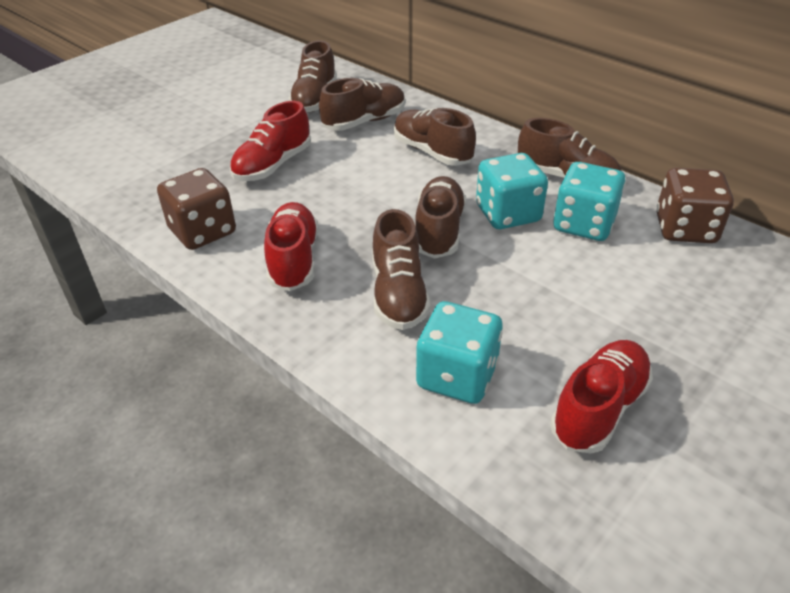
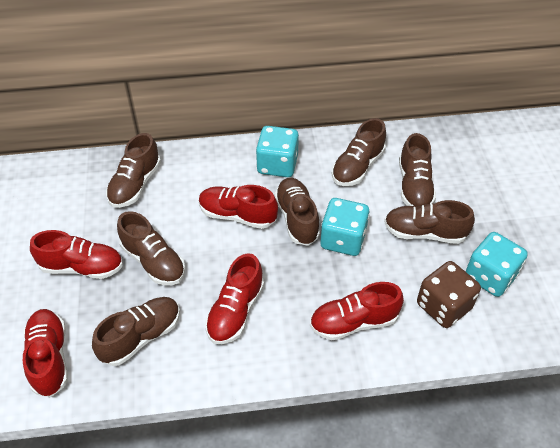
brown dice: 2 -> 1
brown shoe: 6 -> 7
red shoe: 3 -> 5

